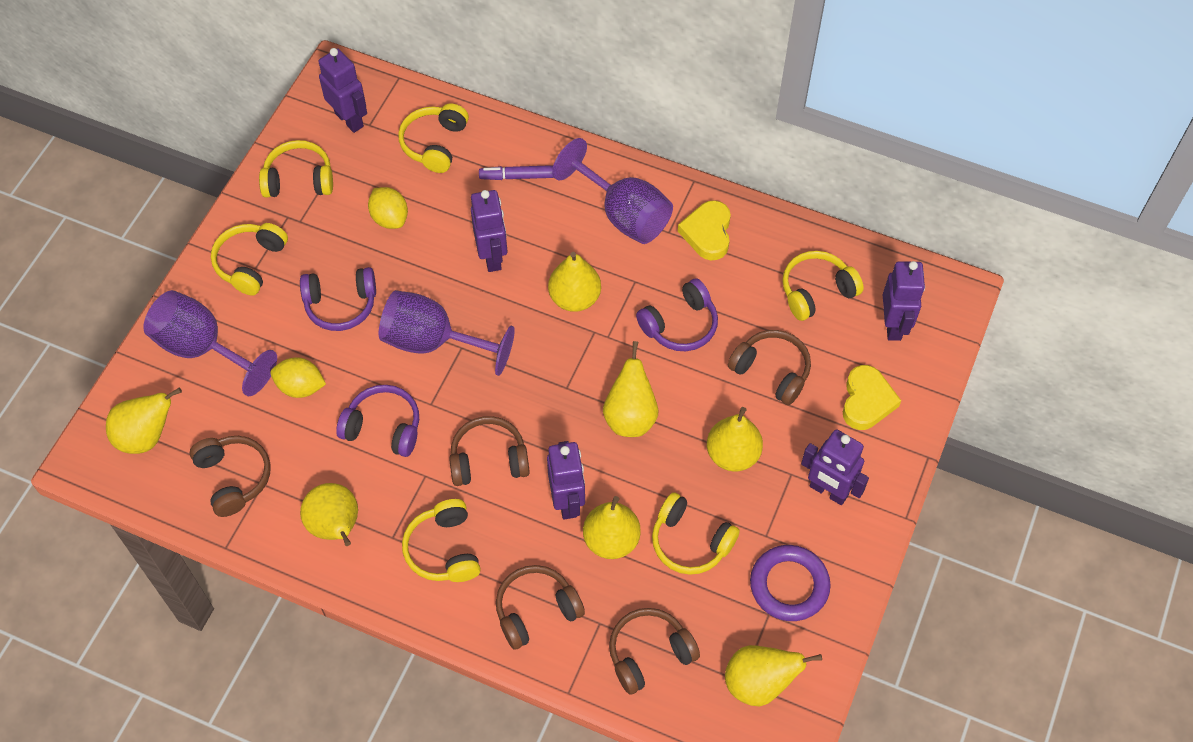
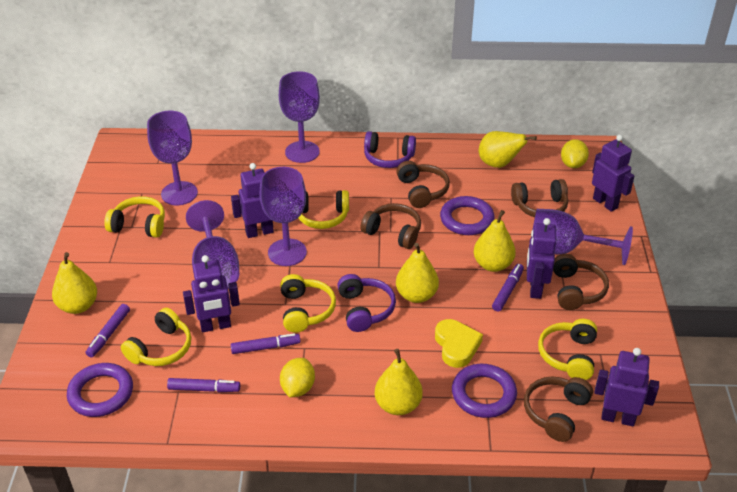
purple goblet: 3 -> 5
purple headphones: 3 -> 2
purple marker: 1 -> 4
purple ring: 1 -> 3
yellow headphones: 6 -> 5
yellow heart: 2 -> 1
yellow pear: 7 -> 5

